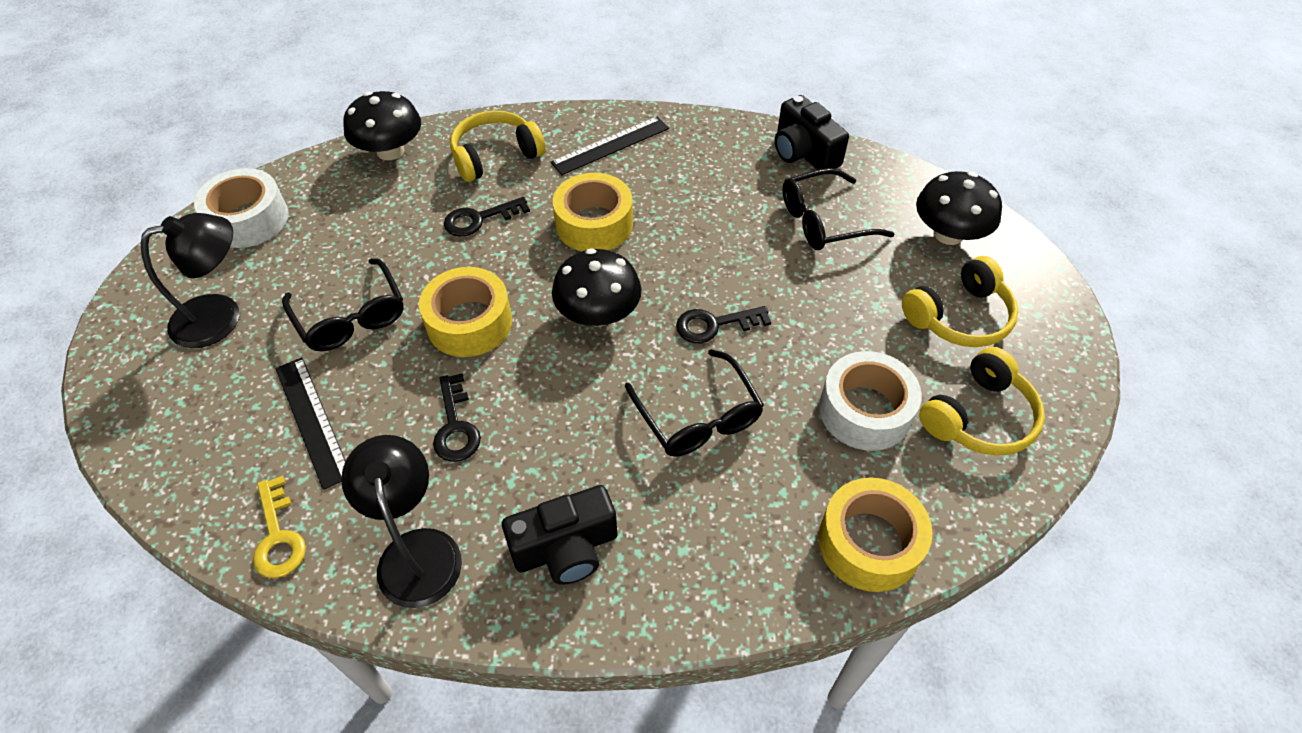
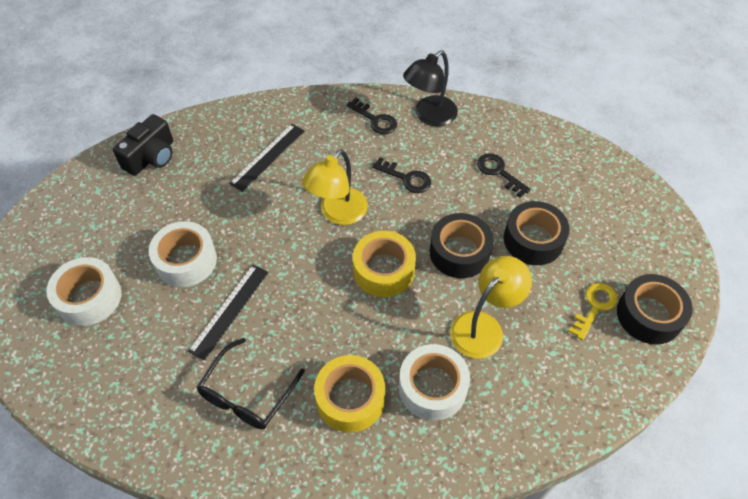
black camera: 2 -> 1
black glasses: 3 -> 1
black lamp: 2 -> 1
black mushroom: 3 -> 0
black tape: 0 -> 3
white tape: 2 -> 3
yellow headphones: 3 -> 0
yellow lamp: 0 -> 2
yellow tape: 3 -> 2

